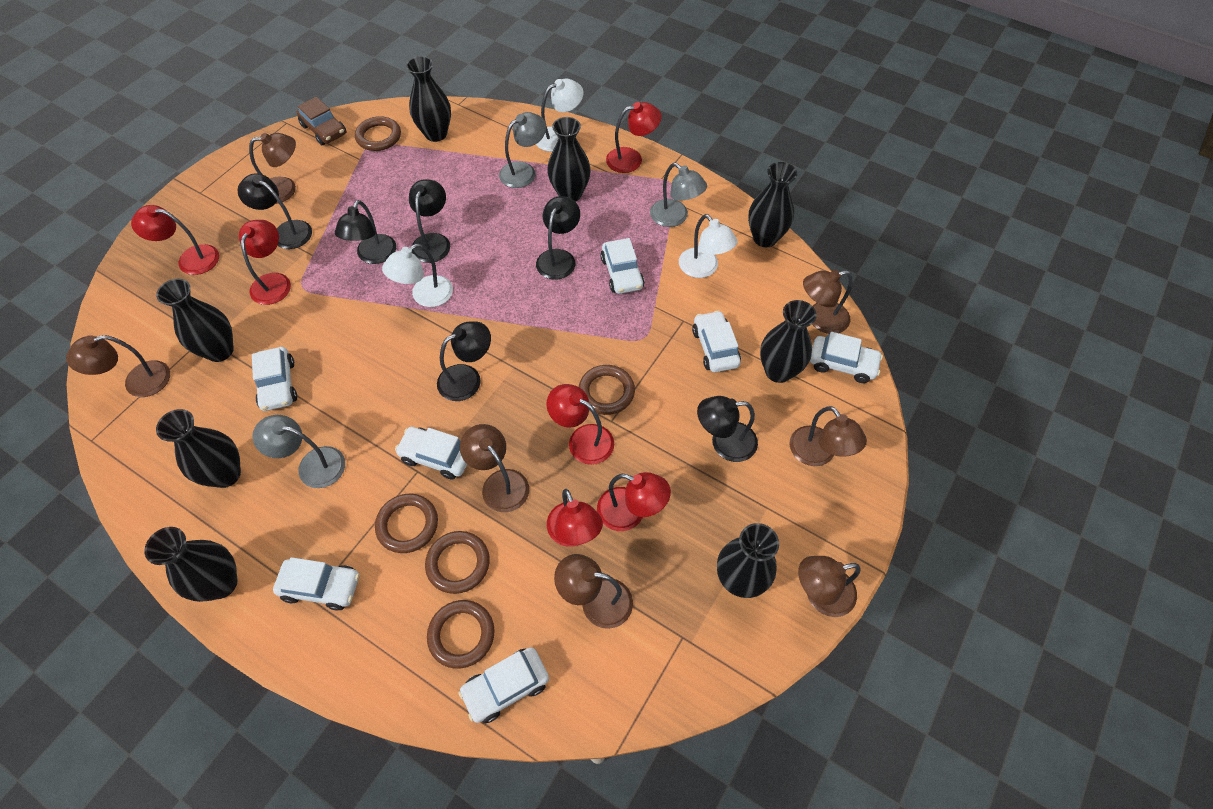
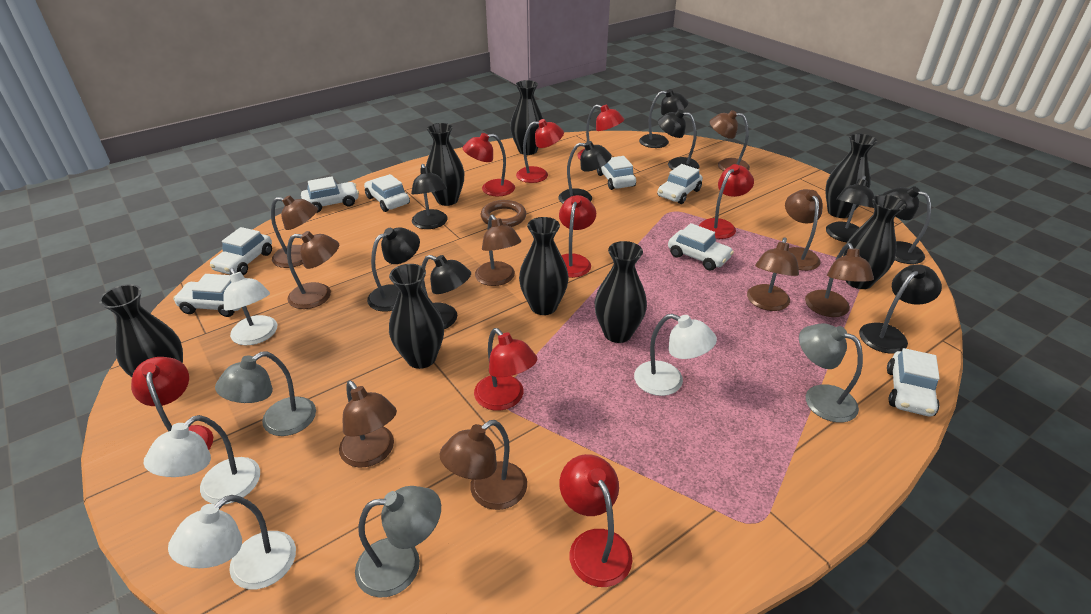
black lamp: 6 -> 9
brown car: 1 -> 0
brown lamp: 7 -> 9
brown ring: 5 -> 1
red lamp: 6 -> 8
white car: 7 -> 8
white lamp: 3 -> 4

